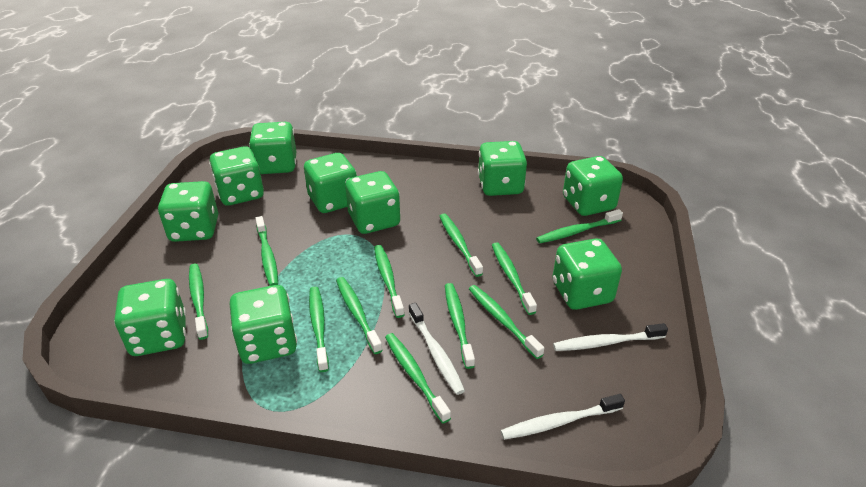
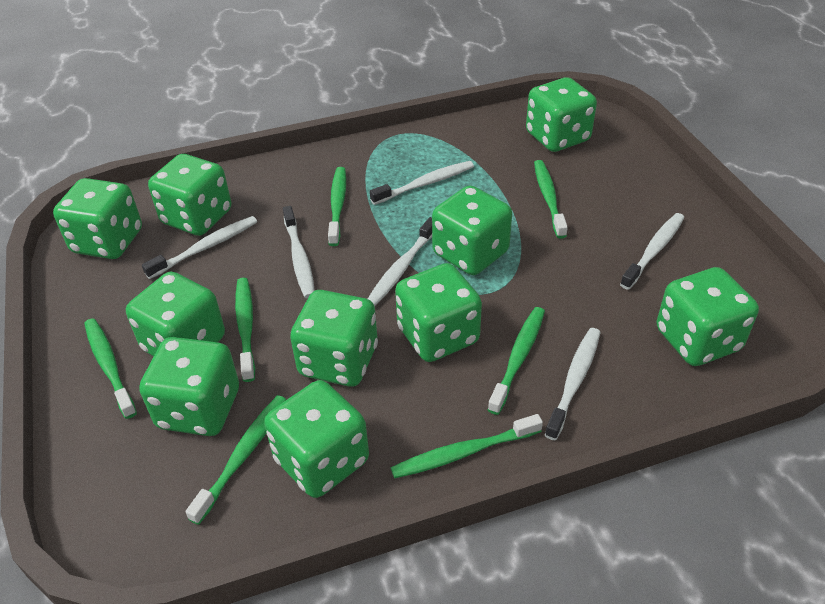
green toothbrush: 11 -> 7
white toothbrush: 3 -> 6

